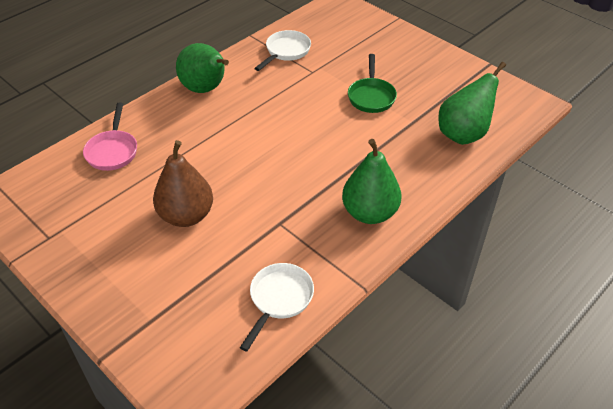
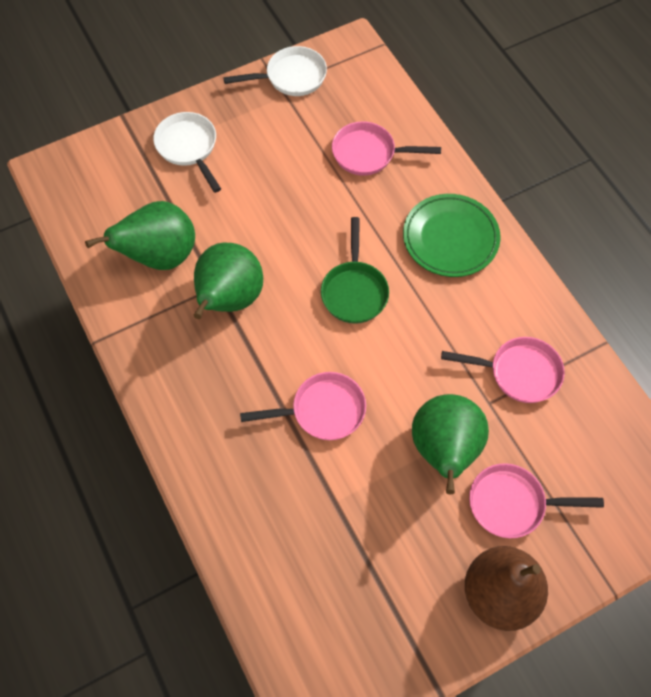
green plate: 0 -> 1
pink pan: 1 -> 4

